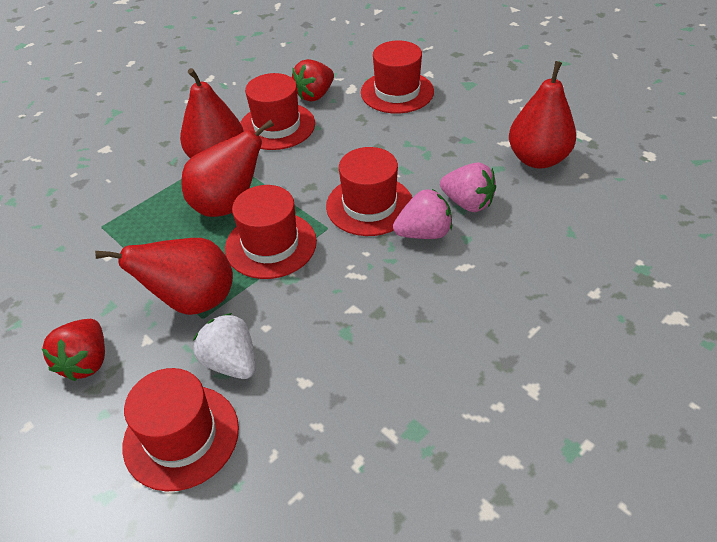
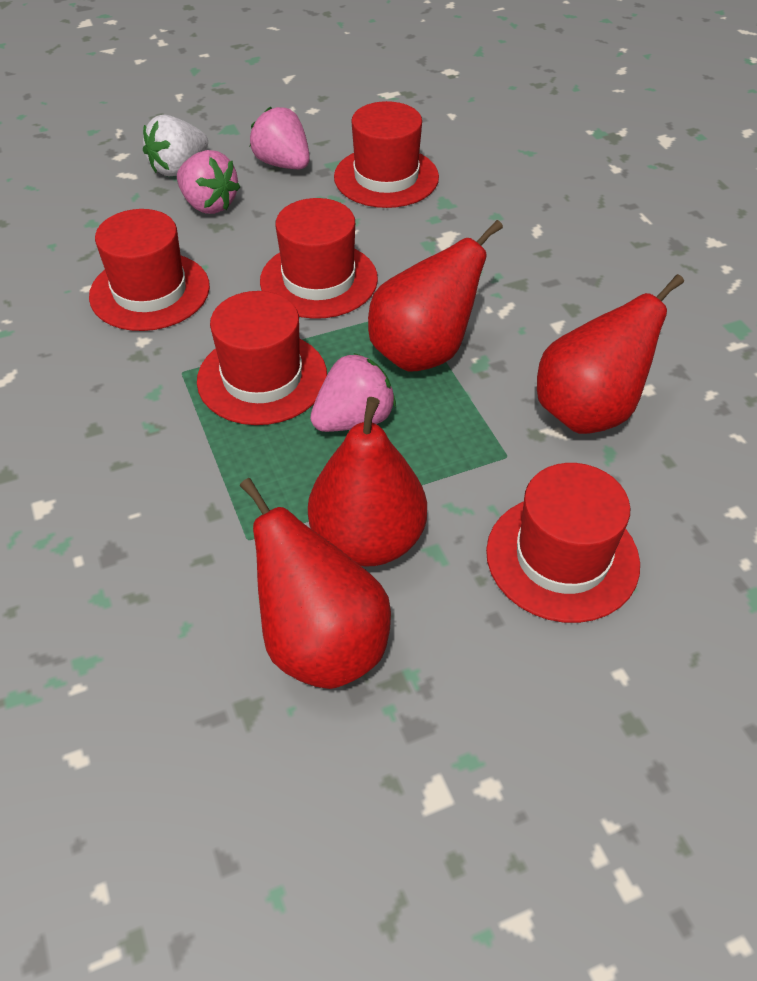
pink strawberry: 2 -> 3
red strawberry: 2 -> 0

